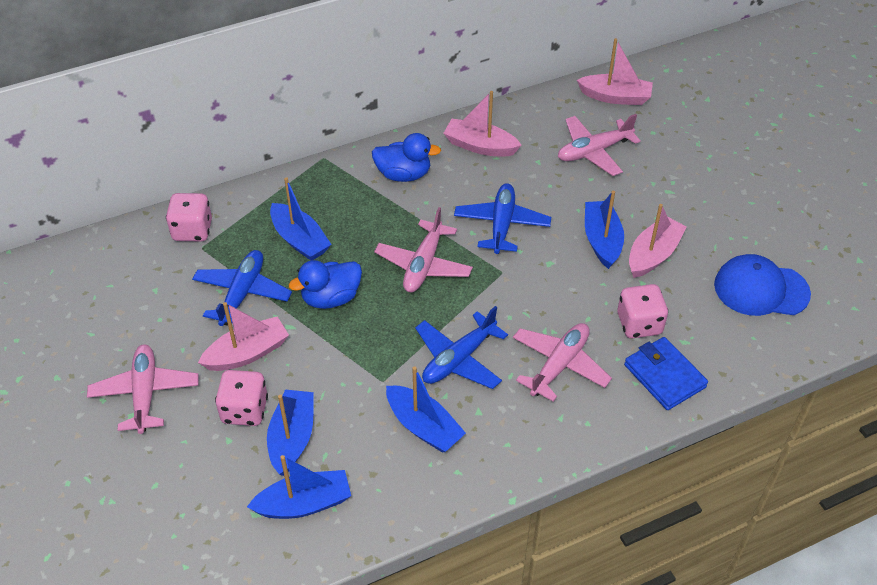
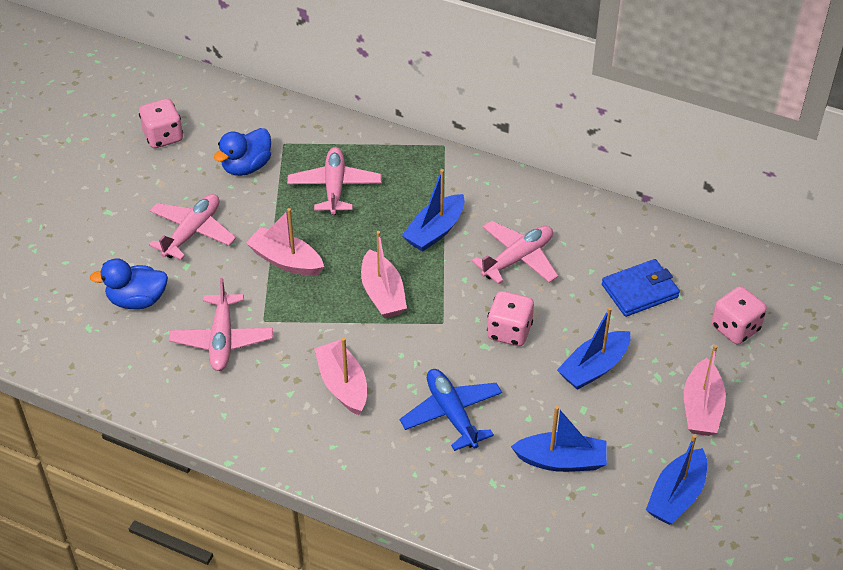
blue boat: 5 -> 4
blue cap: 1 -> 0
blue plane: 3 -> 1

